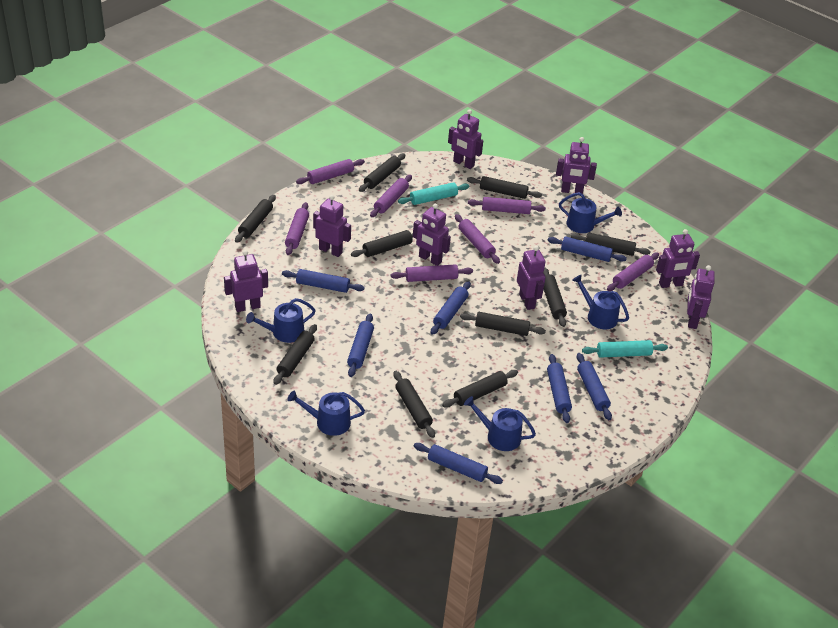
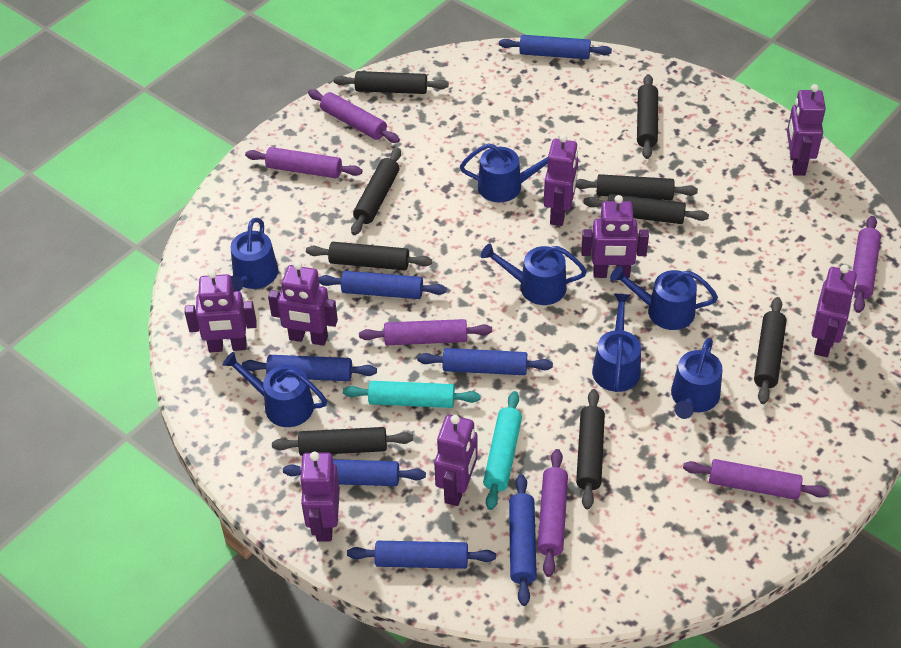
black rolling pin: 10 -> 9
blue watering can: 5 -> 7
purple rolling pin: 7 -> 6

